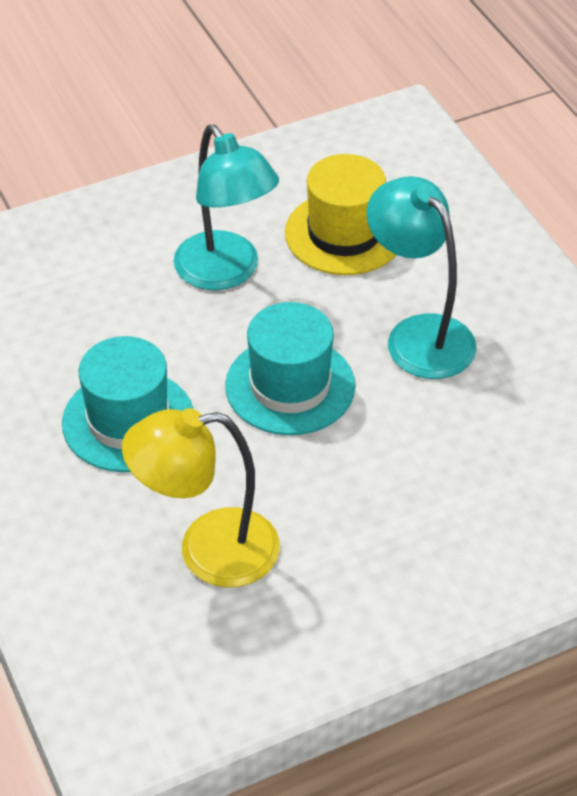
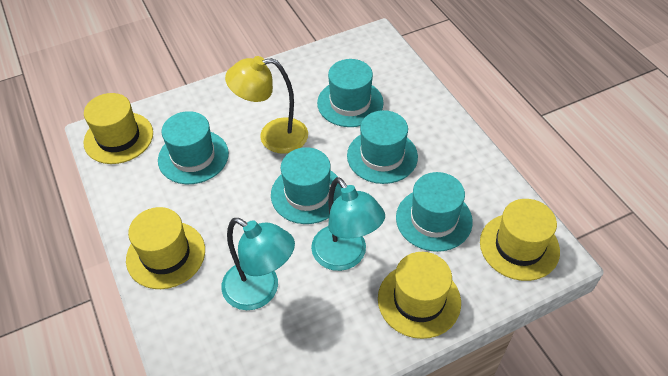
turquoise hat: 2 -> 5
yellow hat: 1 -> 4

